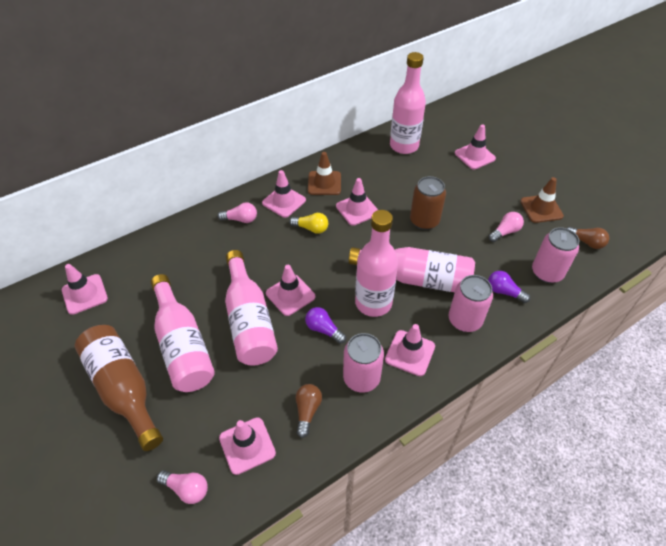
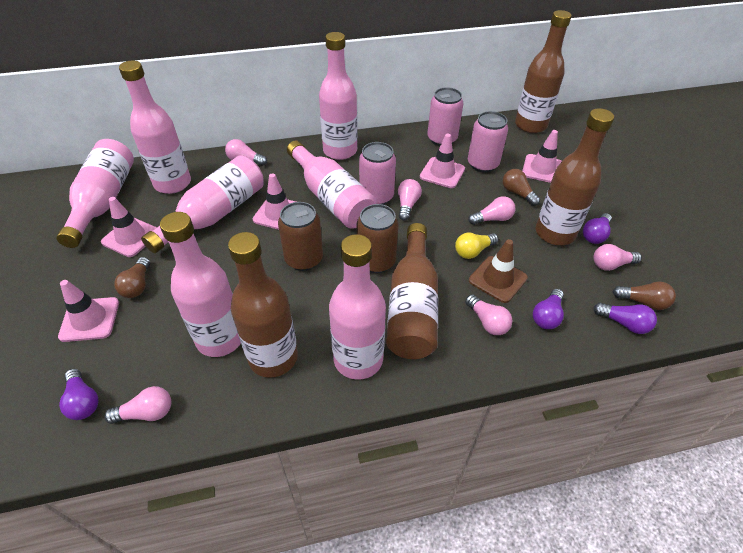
brown bottle: 1 -> 4
brown can: 1 -> 2
brown light bulb: 2 -> 3
brown traffic cone: 2 -> 1
pink bottle: 5 -> 7
pink light bulb: 3 -> 6
pink traffic cone: 7 -> 5
purple light bulb: 2 -> 4

